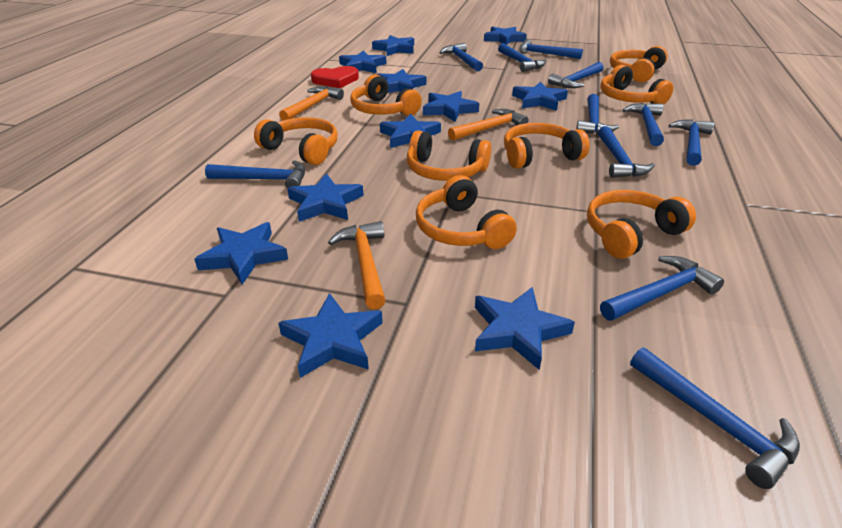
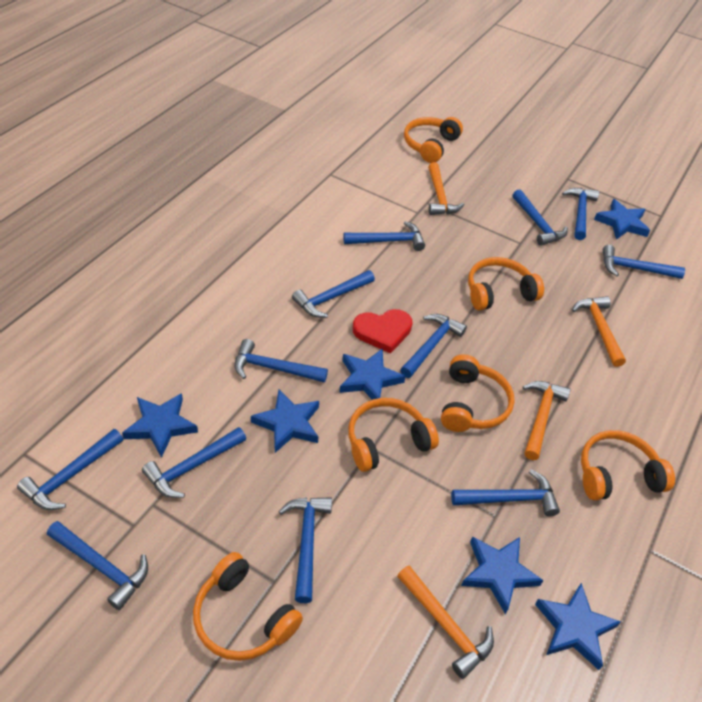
blue hammer: 11 -> 12
blue star: 11 -> 6
orange hammer: 3 -> 4
orange headphones: 8 -> 6

